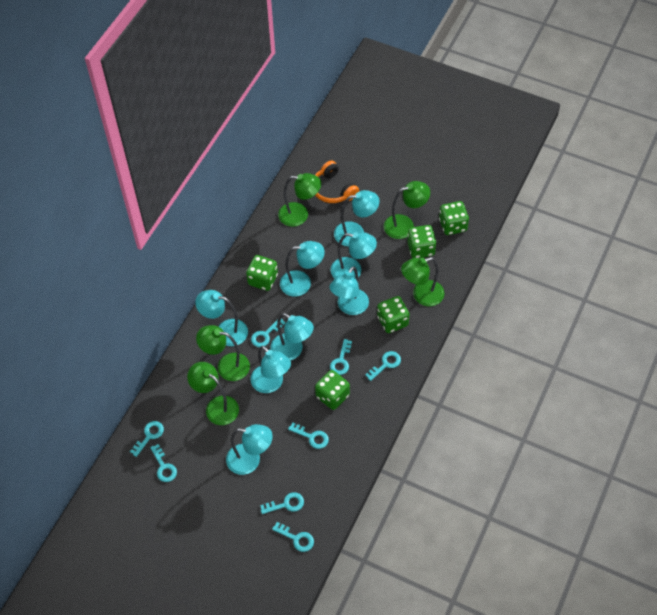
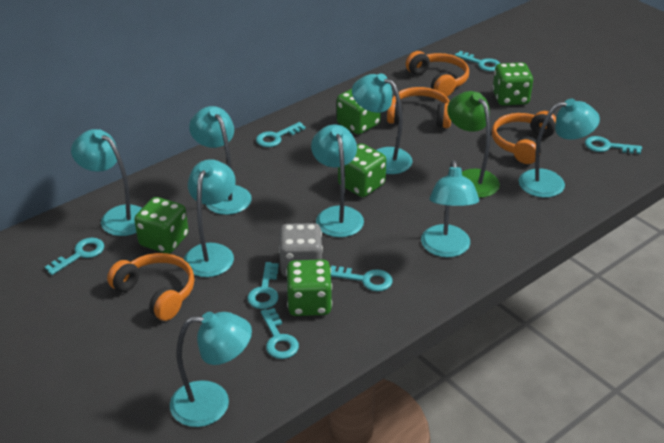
green lamp: 5 -> 1
grey dice: 0 -> 1
orange headphones: 1 -> 4
turquoise key: 8 -> 7

